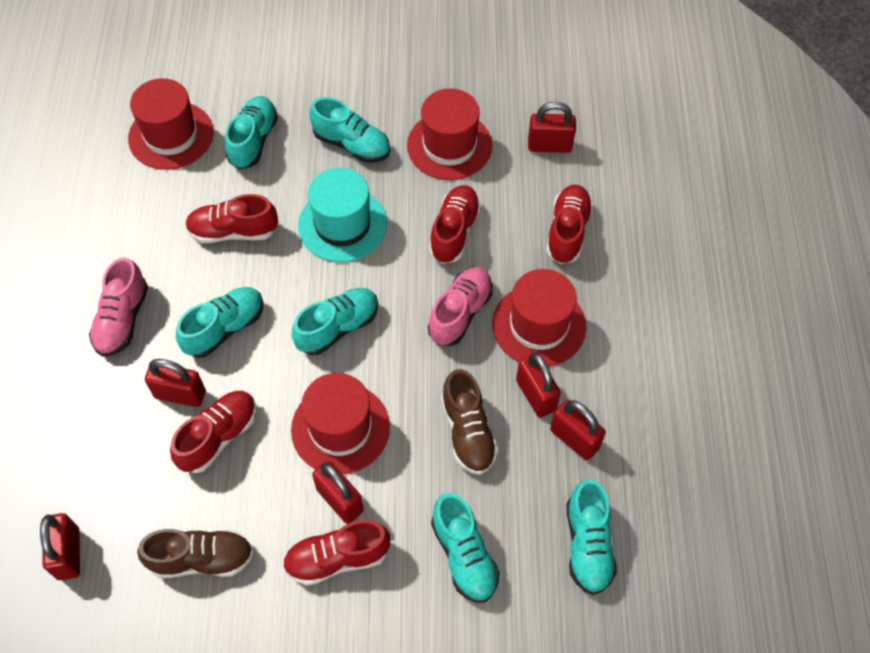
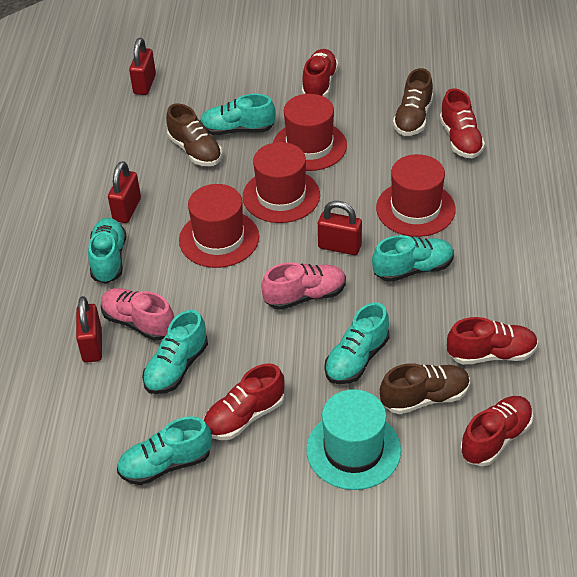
brown shoe: 2 -> 3
red padlock: 6 -> 4

